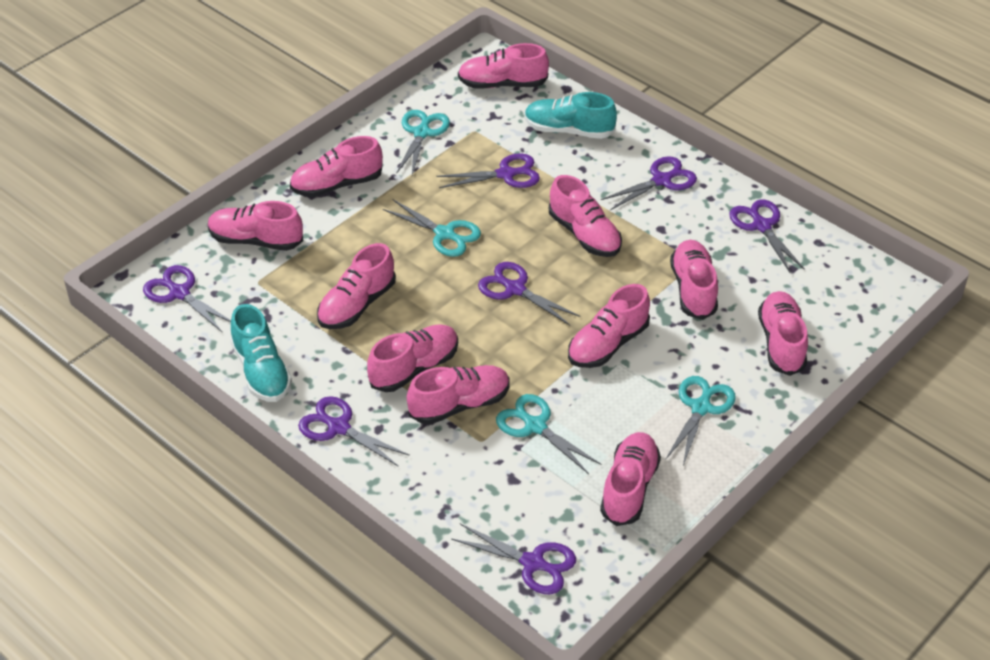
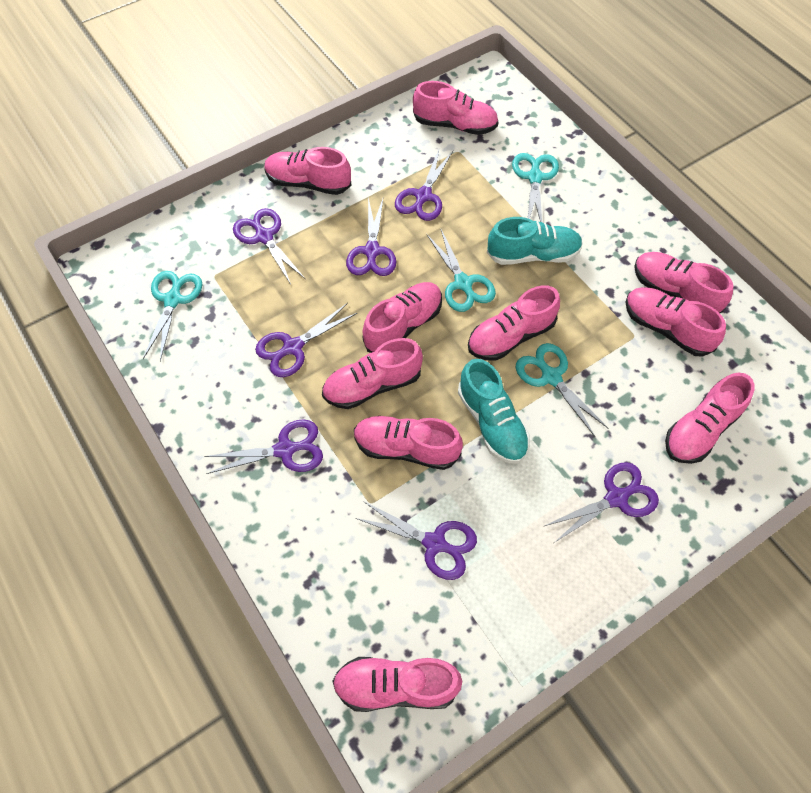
pink shoe: 11 -> 10

